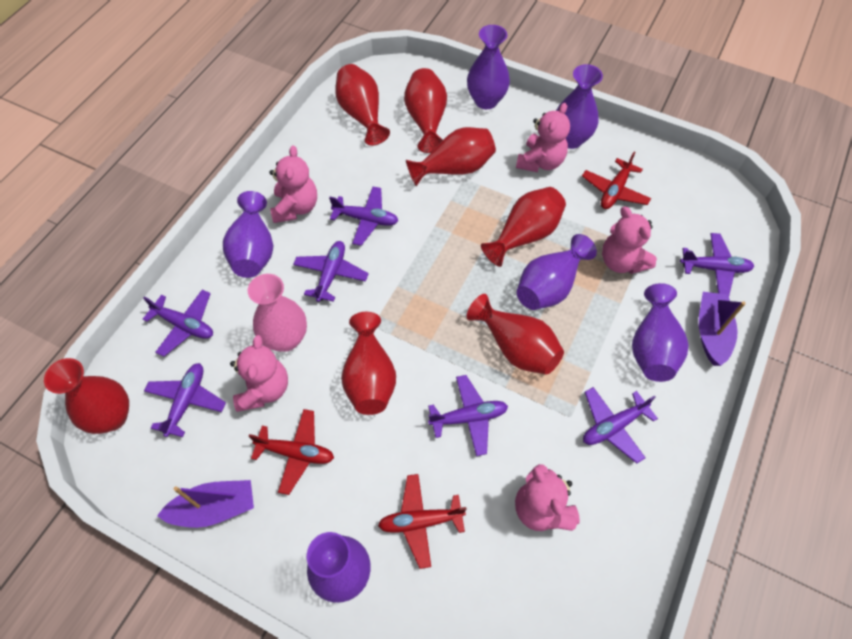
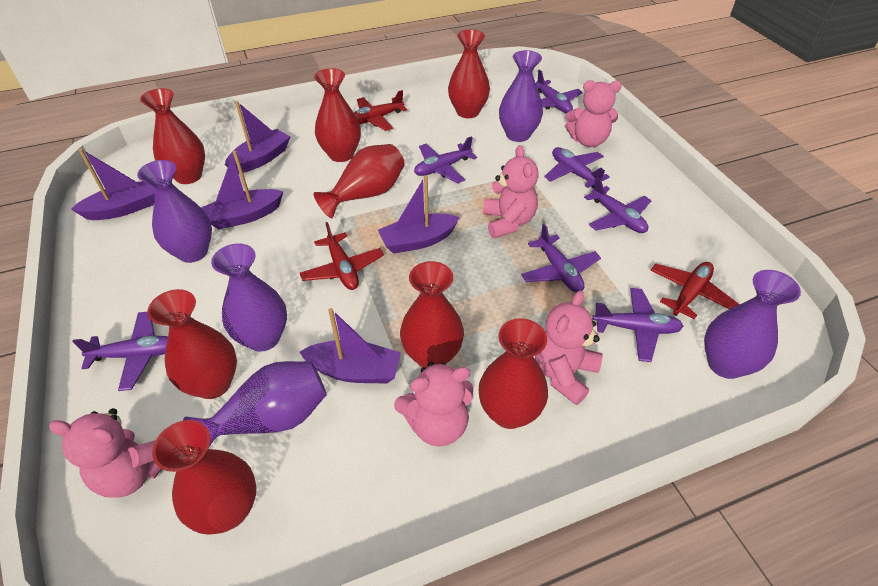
pink vase: 1 -> 0
purple boat: 2 -> 5
purple vase: 6 -> 5
red vase: 7 -> 8

